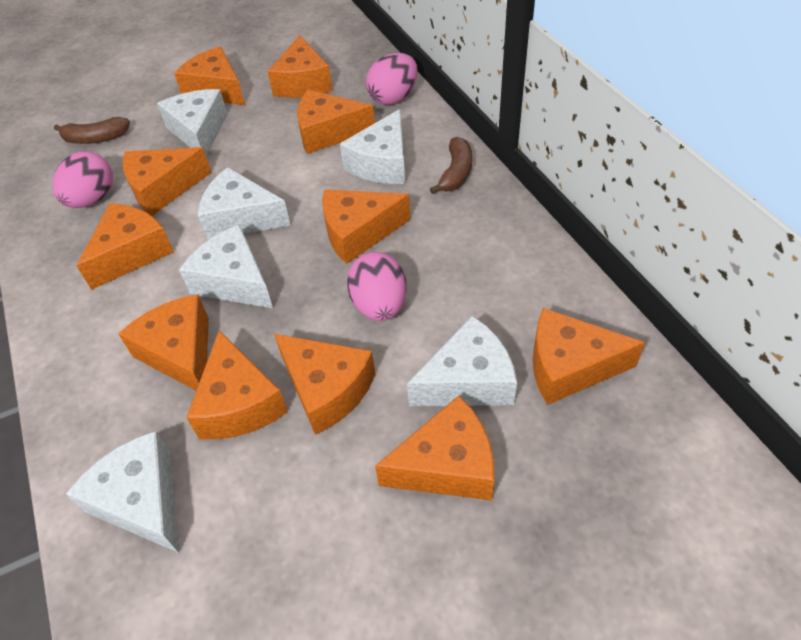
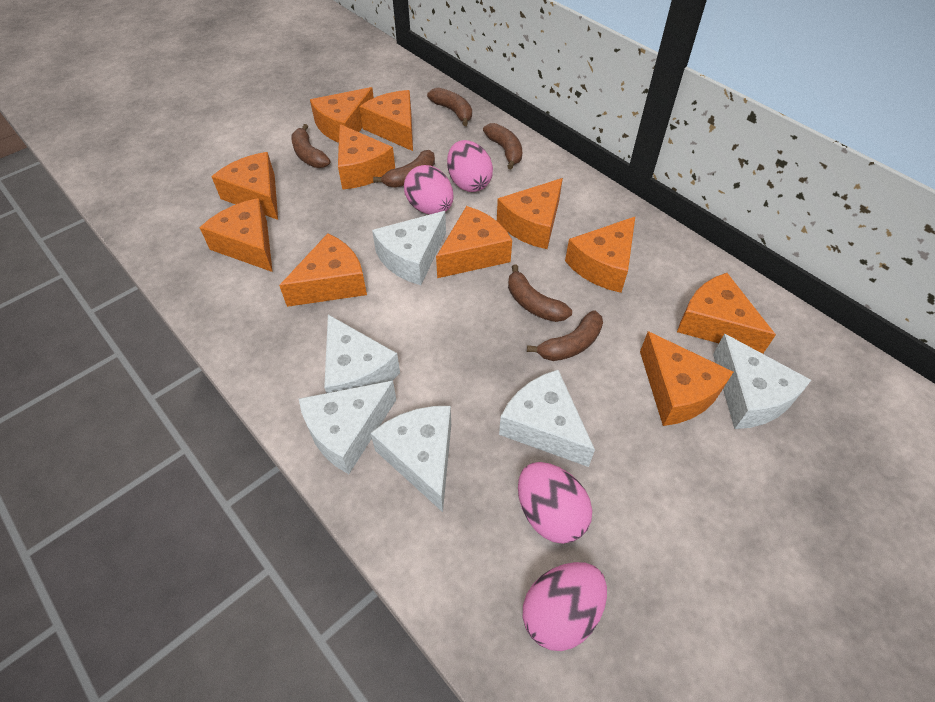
brown banana: 2 -> 6
pink egg: 3 -> 4

